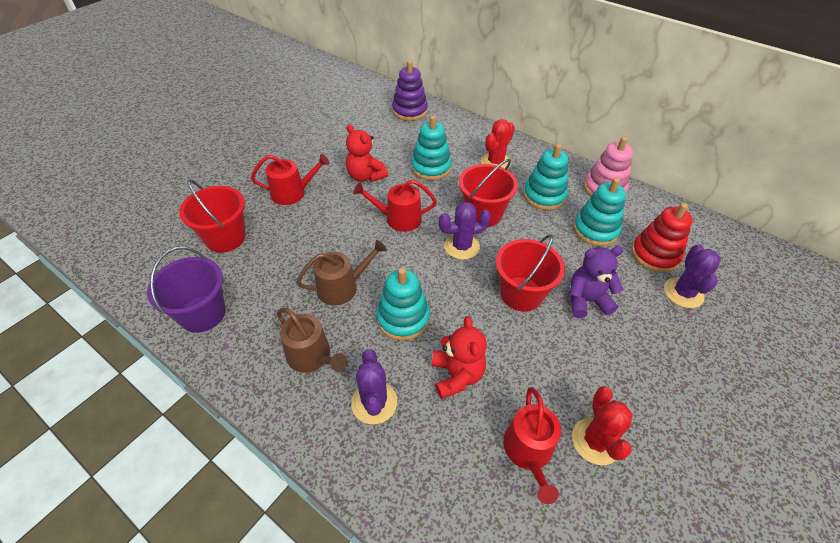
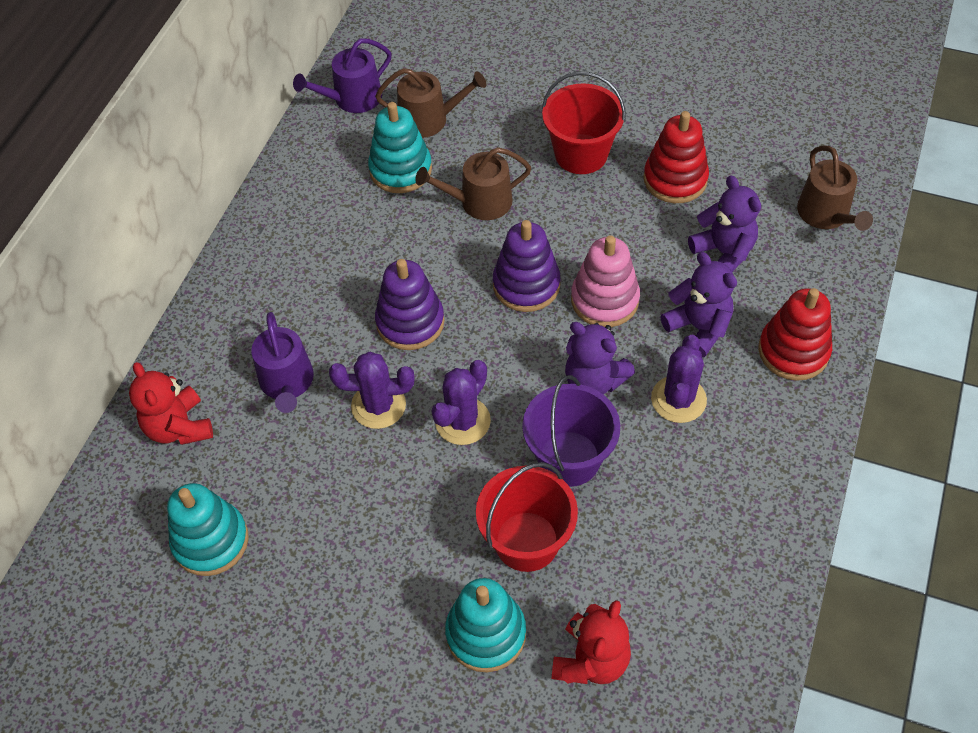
brown watering can: 2 -> 3
purple stacking toy: 1 -> 2
purple teddy bear: 1 -> 3
purple watering can: 0 -> 2
red bucket: 3 -> 2
red cactus: 2 -> 0
red stacking toy: 1 -> 2
red watering can: 3 -> 0
turquoise stacking toy: 4 -> 3

